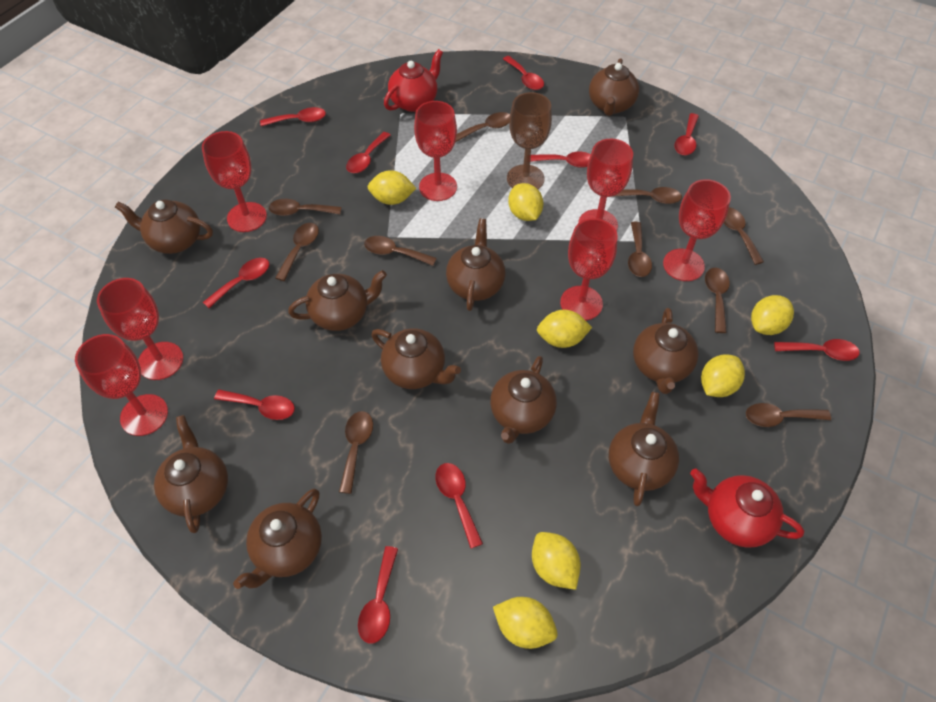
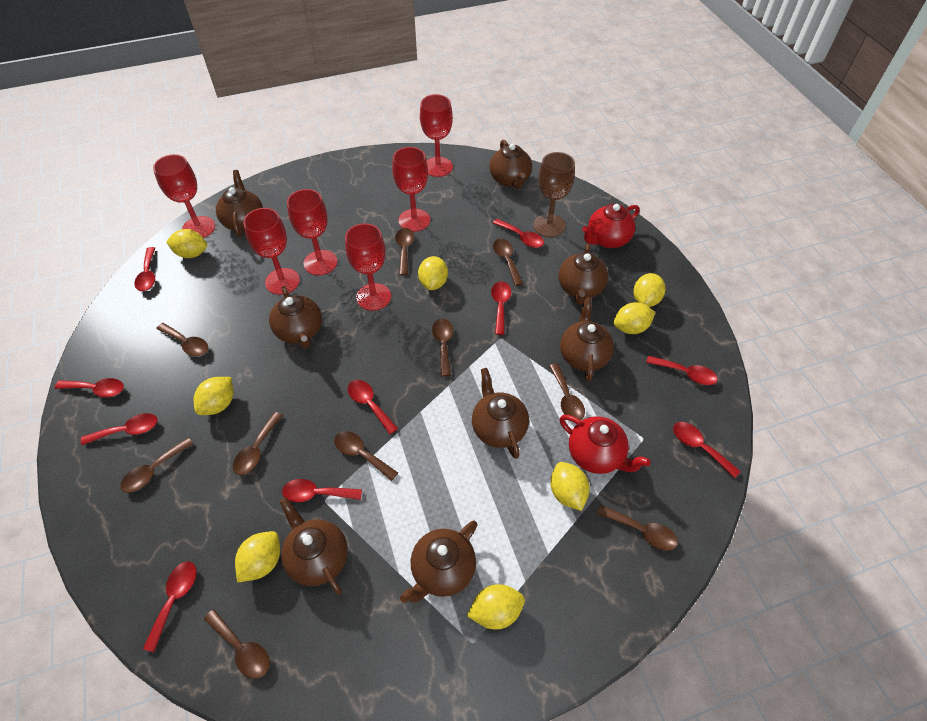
brown teapot: 10 -> 8
red goblet: 7 -> 6
yellow lemon: 7 -> 8

